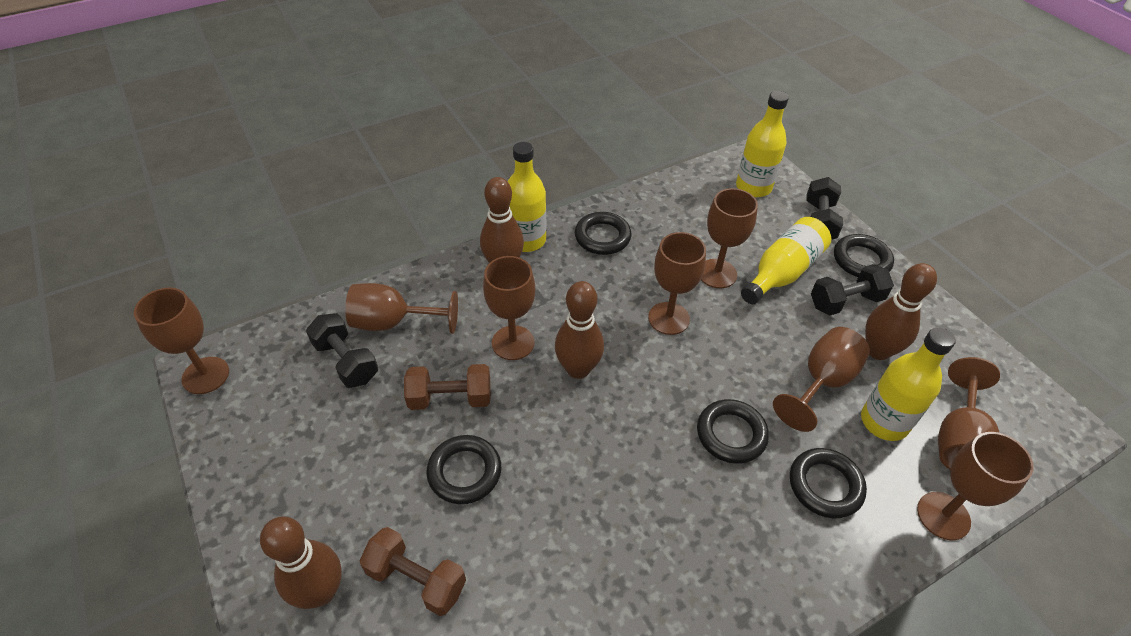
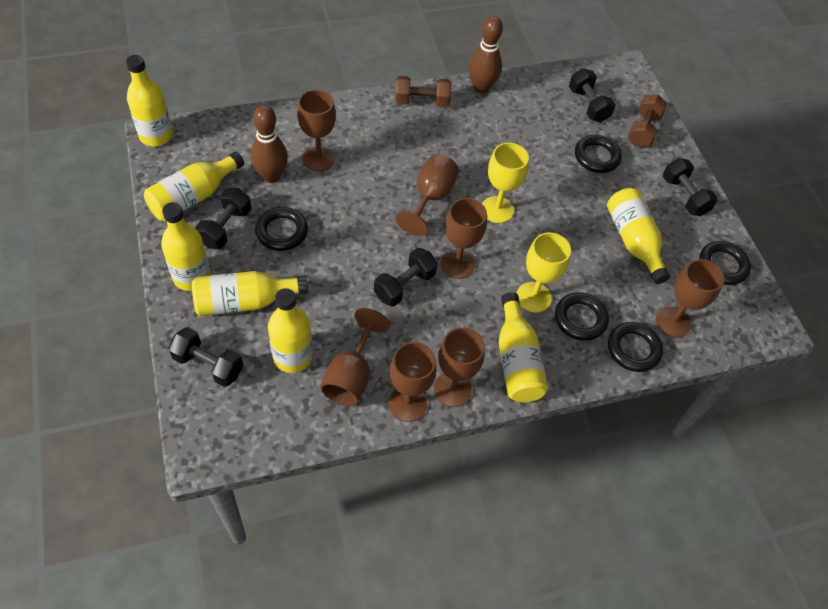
black dumbbell: 3 -> 5
brown bowling pin: 4 -> 2
brown goblet: 8 -> 7
yellow bottle: 4 -> 7
yellow goblet: 0 -> 2

